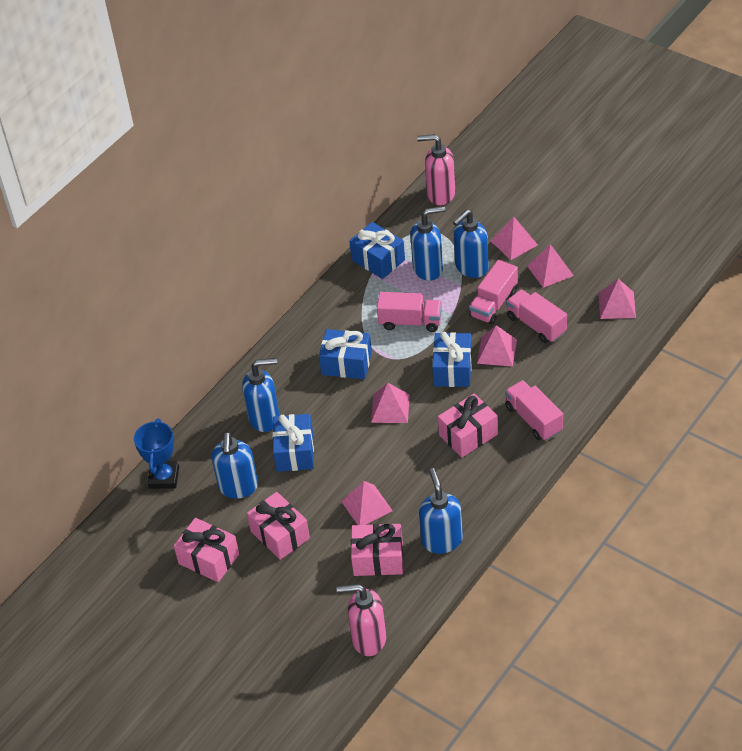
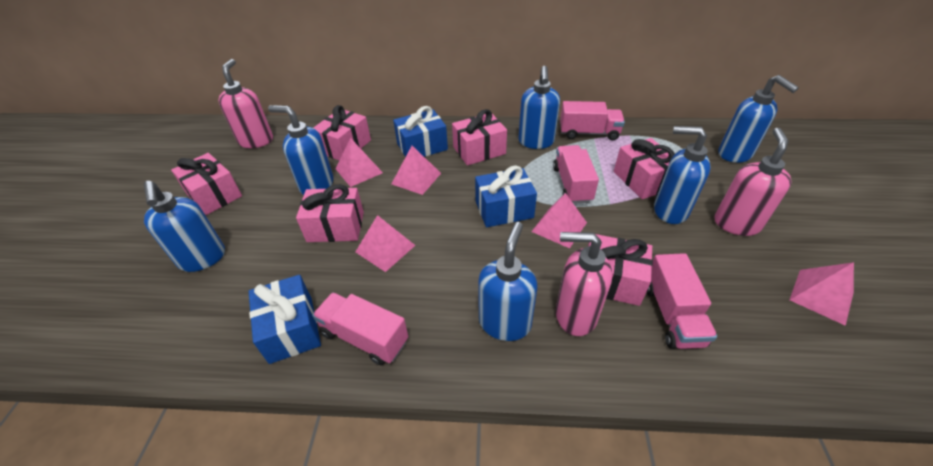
blue gift: 4 -> 3
blue soap dispenser: 5 -> 6
blue trophy: 1 -> 0
pink gift: 4 -> 6
pink pyramid: 6 -> 5
pink soap dispenser: 2 -> 3

